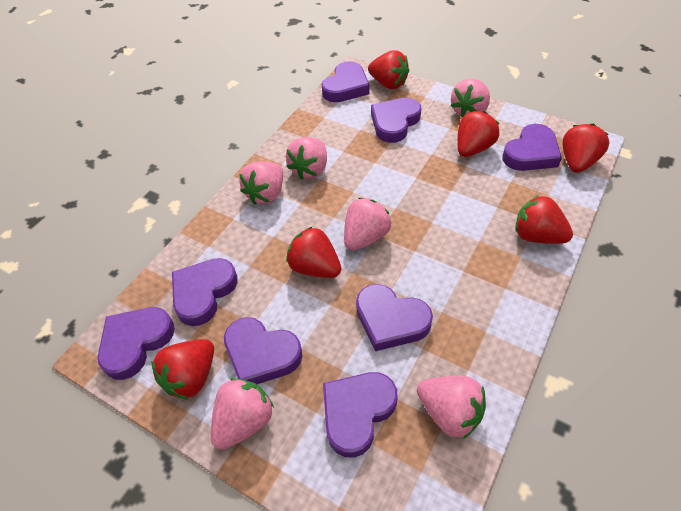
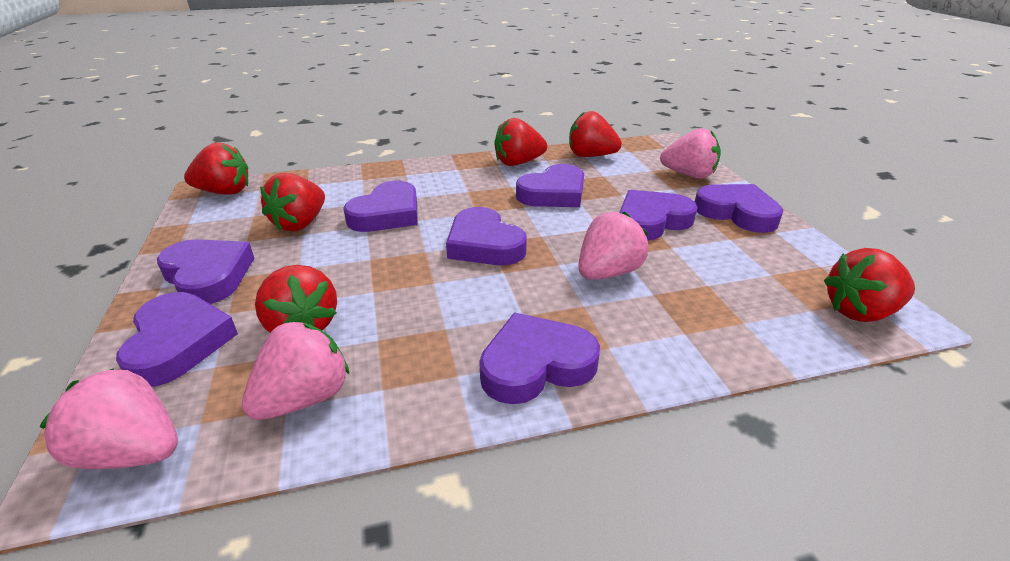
pink strawberry: 6 -> 4

